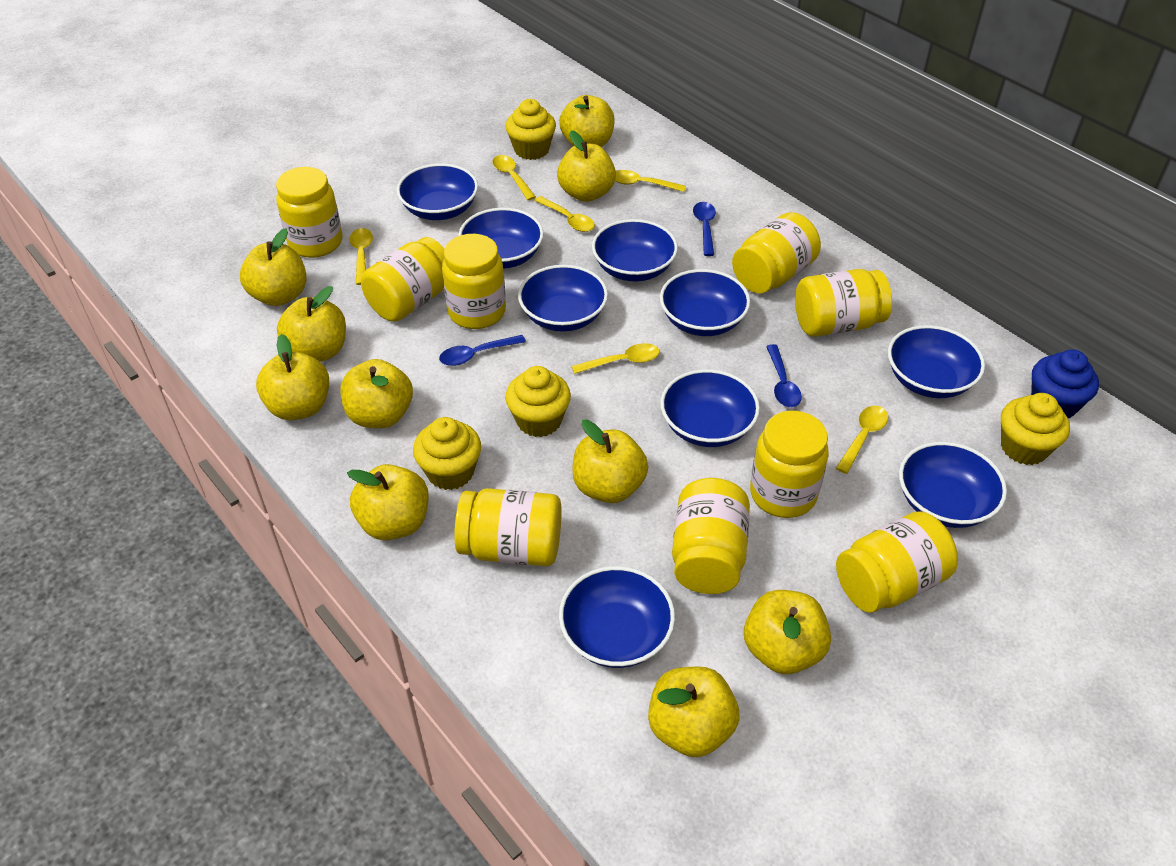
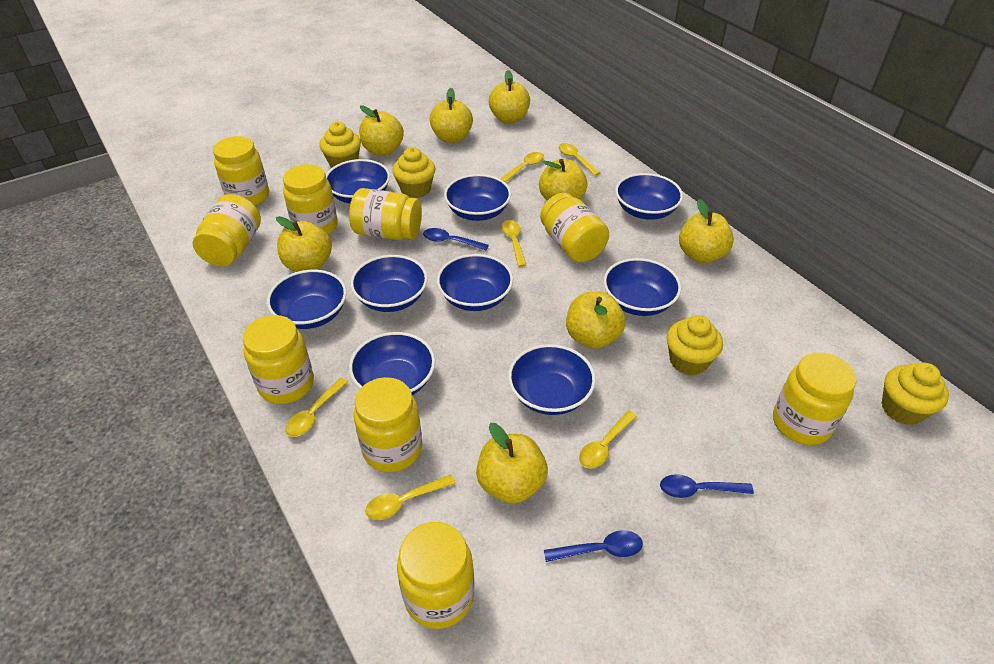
blue cupcake: 1 -> 0
yellow apple: 10 -> 8

